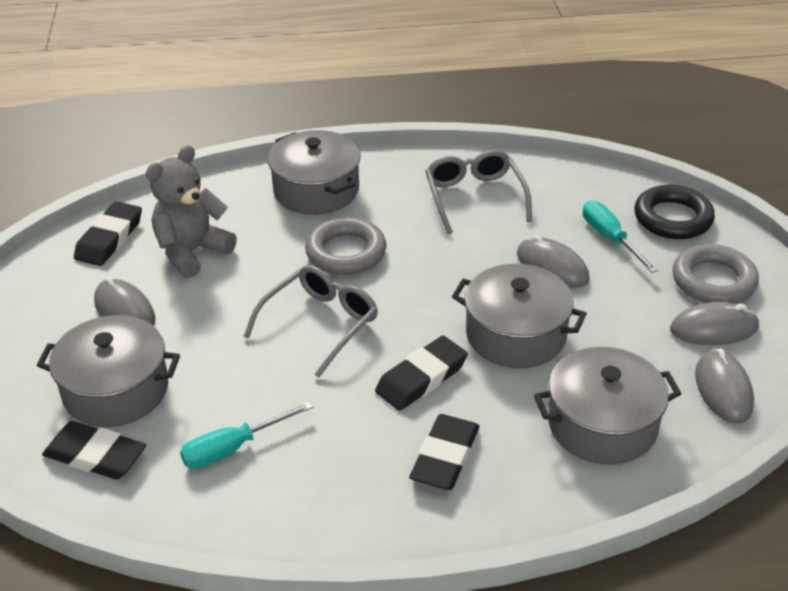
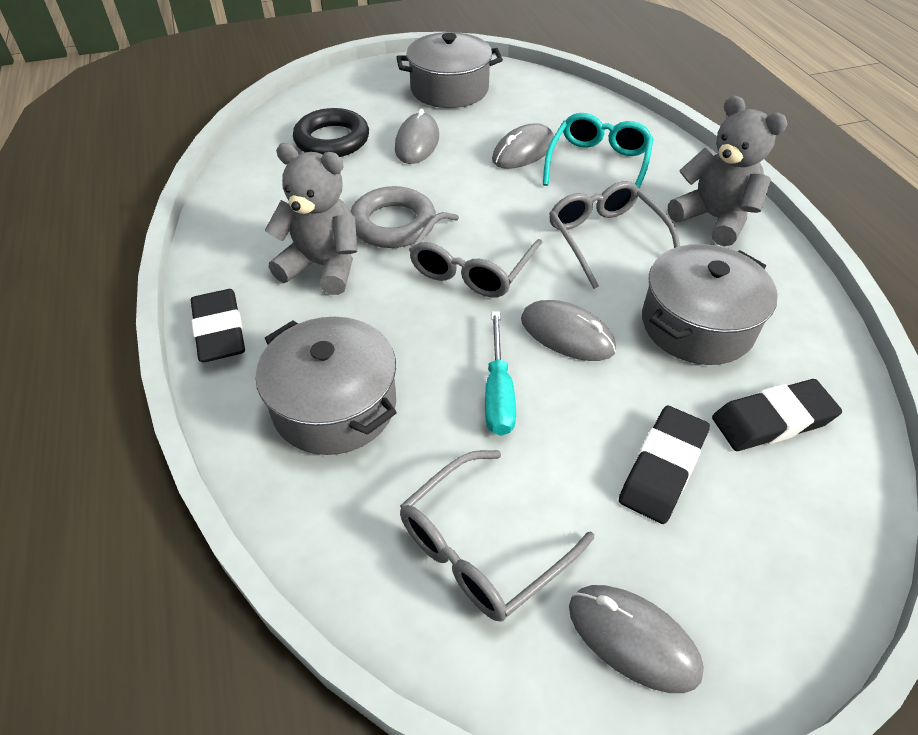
black eraser: 4 -> 3
grey glasses: 2 -> 3
grey pot: 4 -> 3
grey ring: 2 -> 1
grey teddy bear: 1 -> 2
turquoise glasses: 0 -> 1
turquoise screwdriver: 2 -> 1

